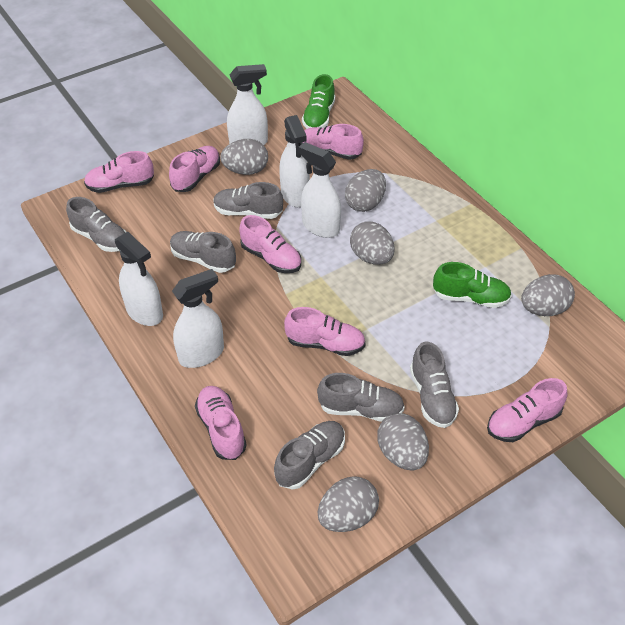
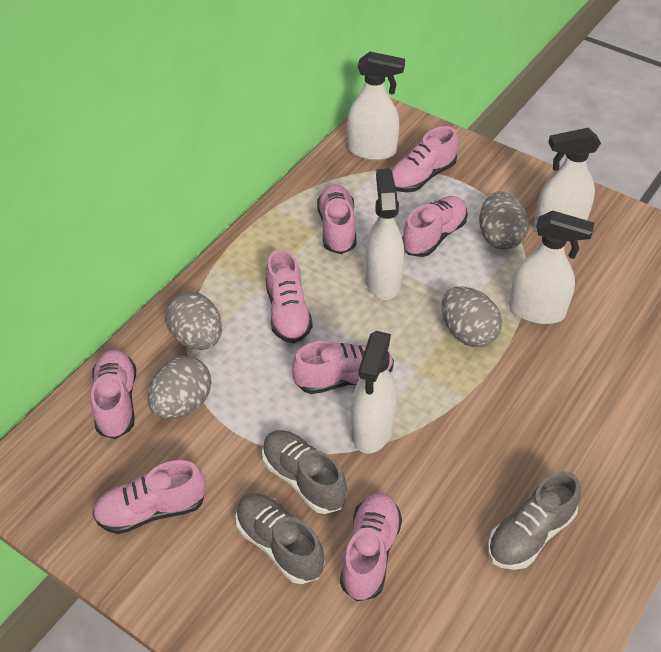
green shoe: 2 -> 0
grey egg: 6 -> 4
grey shoe: 6 -> 3
pink shoe: 7 -> 8

